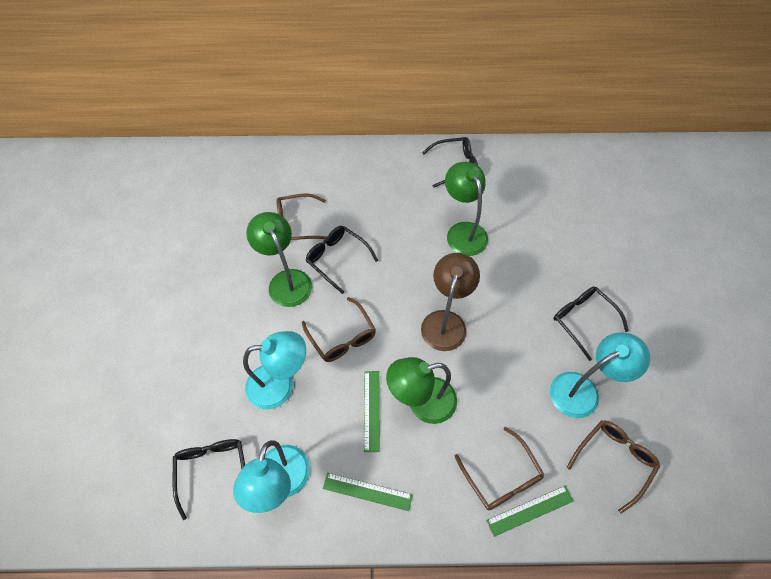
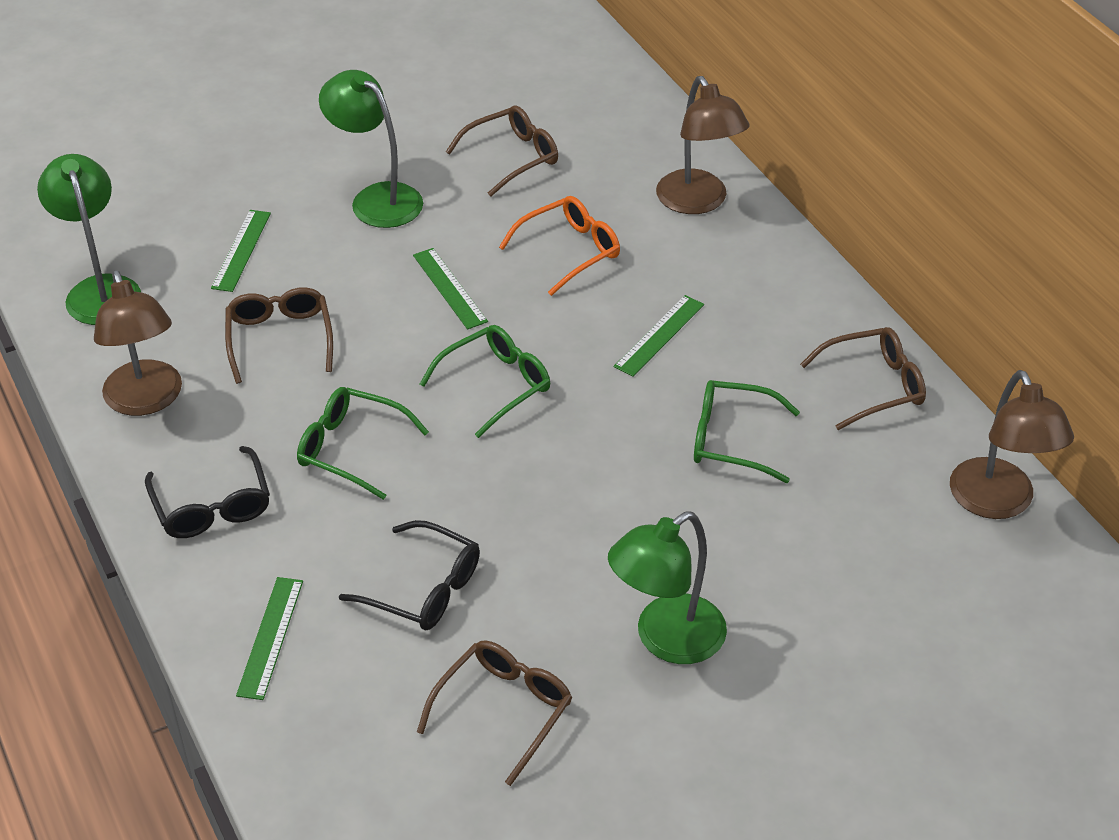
black glasses: 4 -> 2
brown lamp: 1 -> 3
green glasses: 0 -> 3
green ruler: 3 -> 4
orange glasses: 0 -> 1
turquoise lamp: 3 -> 0

